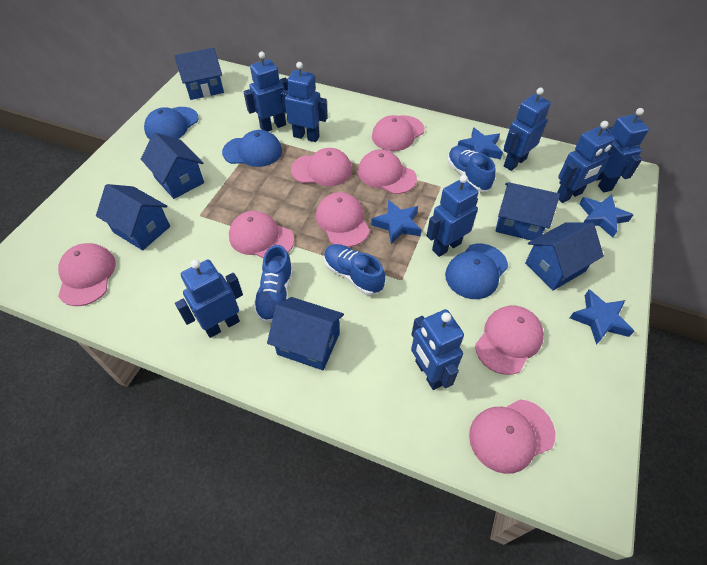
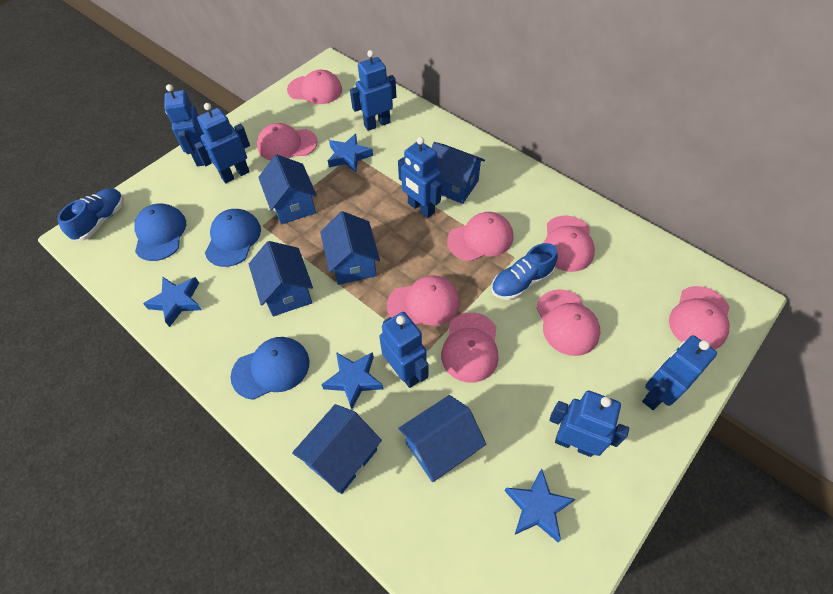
blue robot: 8 -> 7
blue shoe: 3 -> 2

